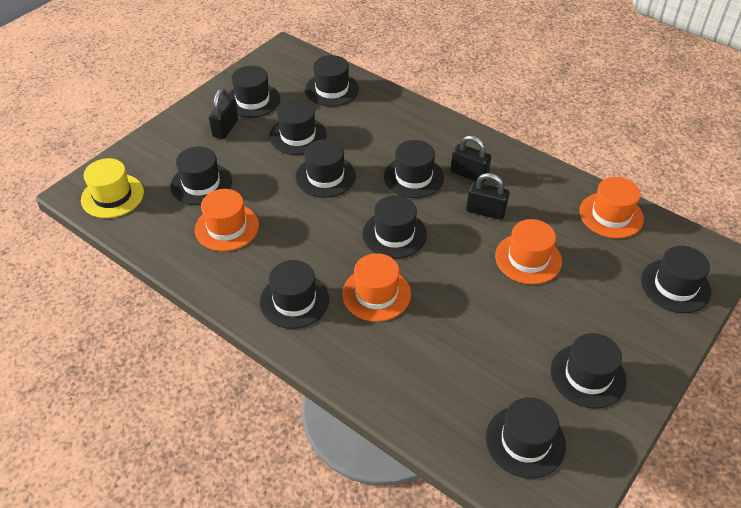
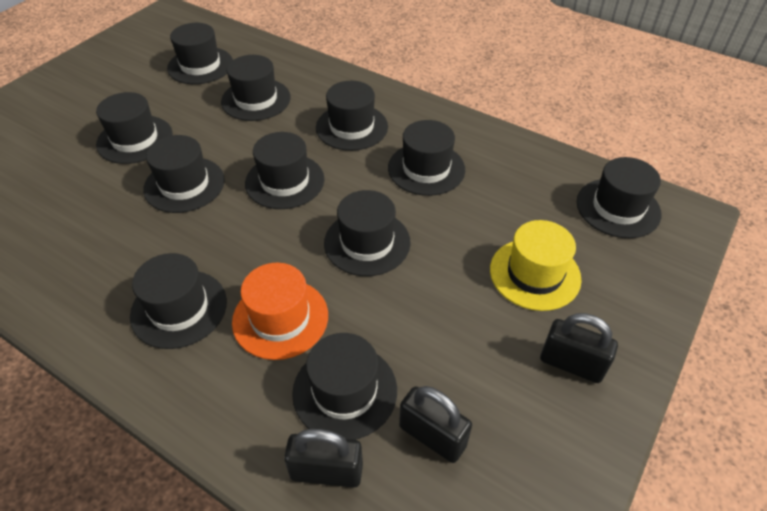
orange hat: 4 -> 1

